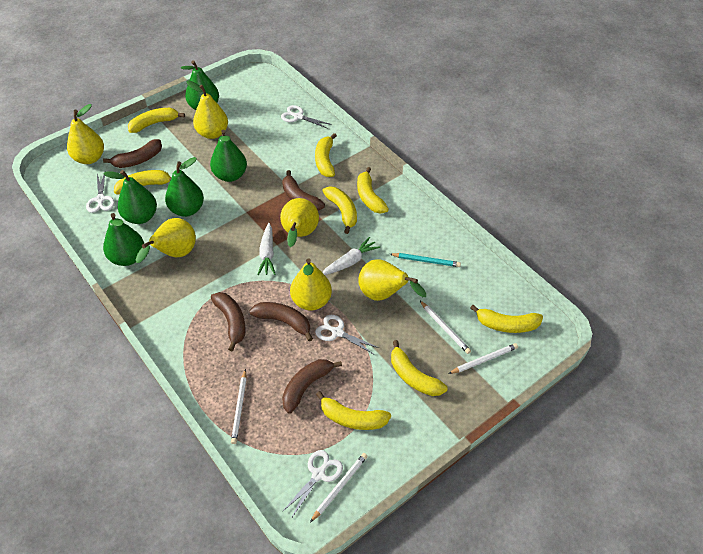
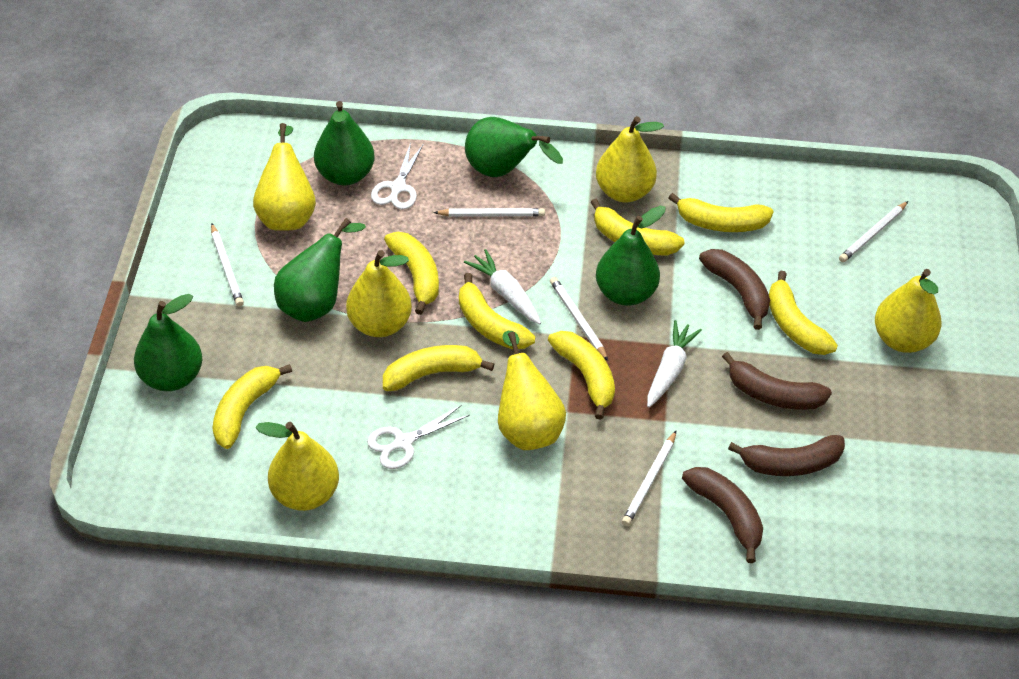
brown banana: 5 -> 4
turquoise pencil: 1 -> 0
white pencil: 4 -> 5
white scissors: 4 -> 2

